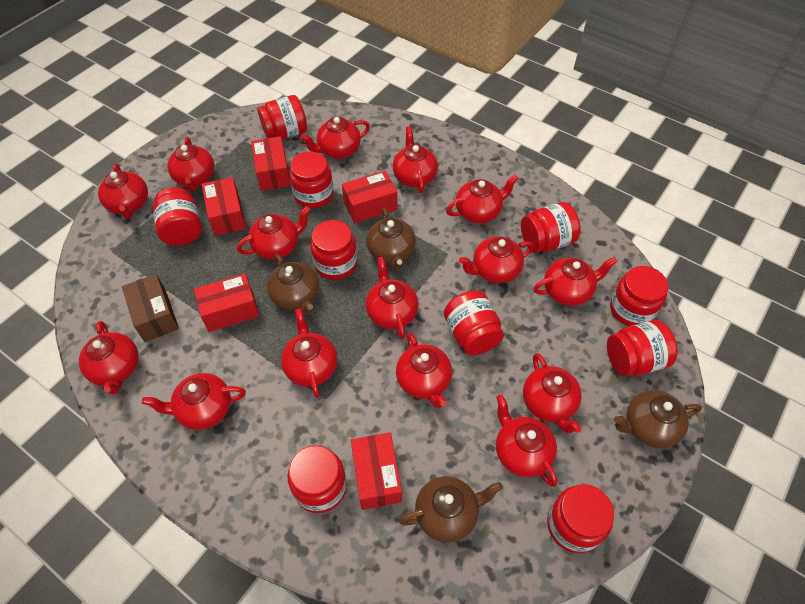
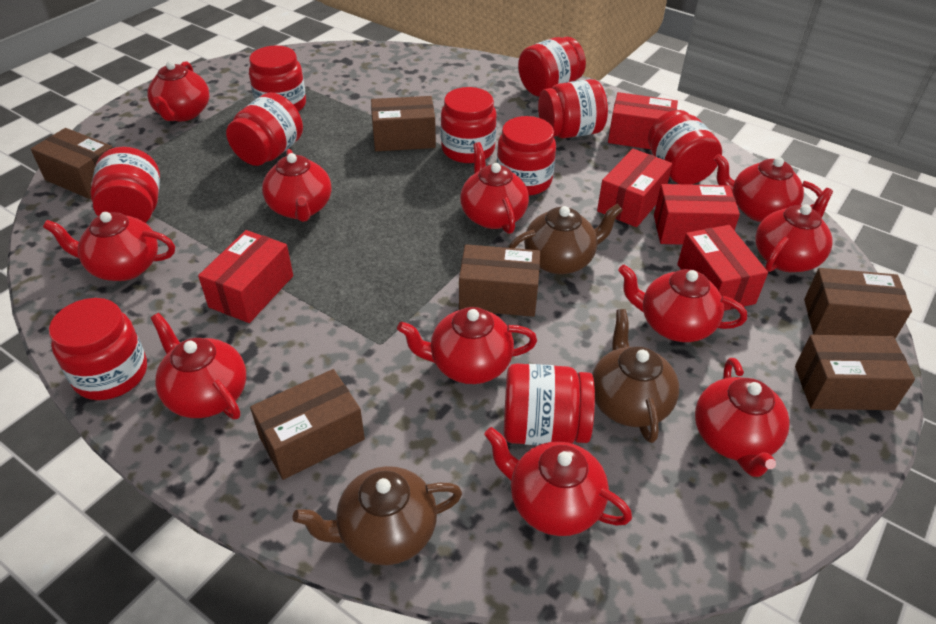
brown box: 1 -> 6
brown teapot: 4 -> 3
red teapot: 15 -> 11

